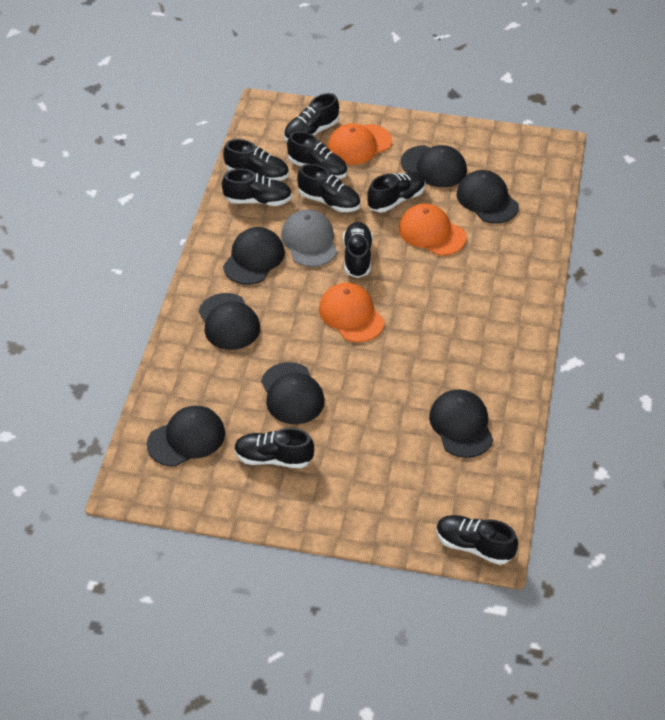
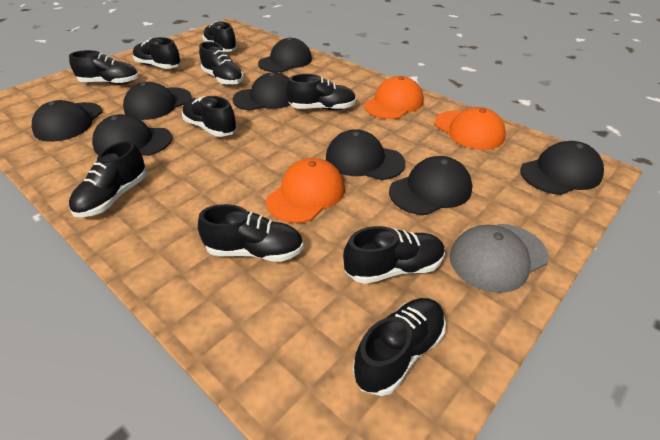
black cap: 7 -> 8
black shoe: 9 -> 10

